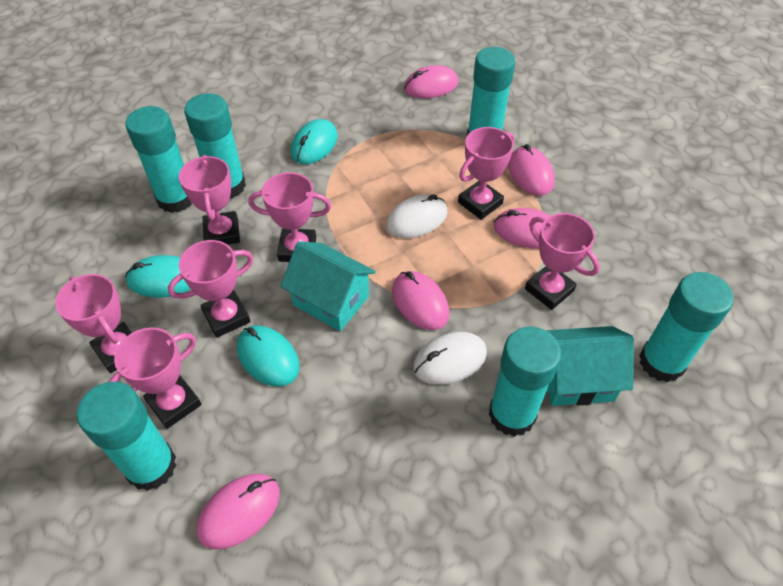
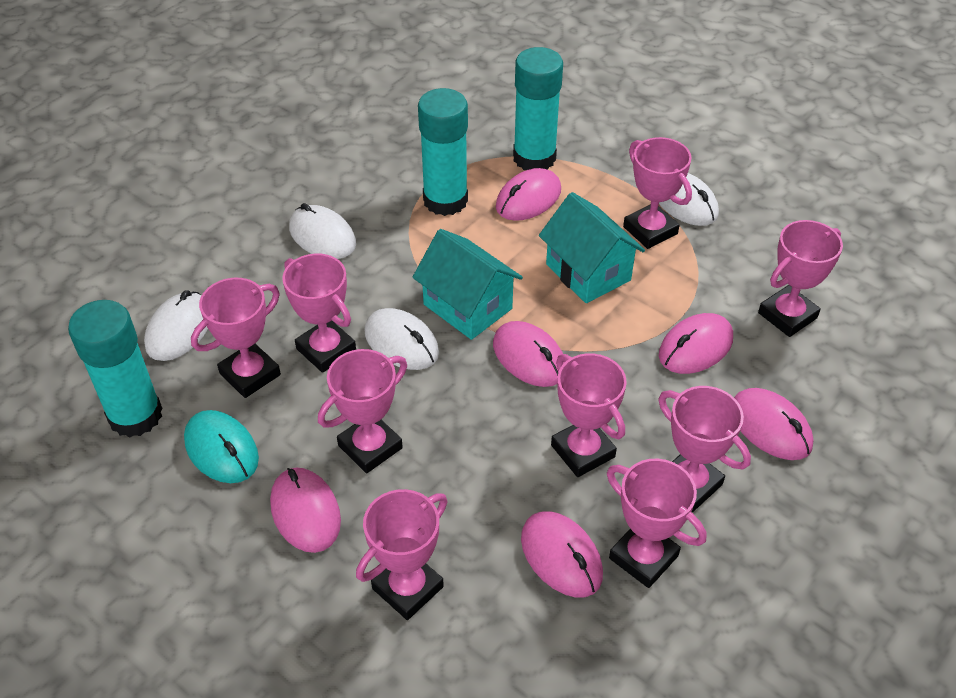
pink mouse: 5 -> 6
pink trophy: 7 -> 9
turquoise glue stick: 6 -> 3
turquoise mouse: 3 -> 1
white mouse: 2 -> 4

